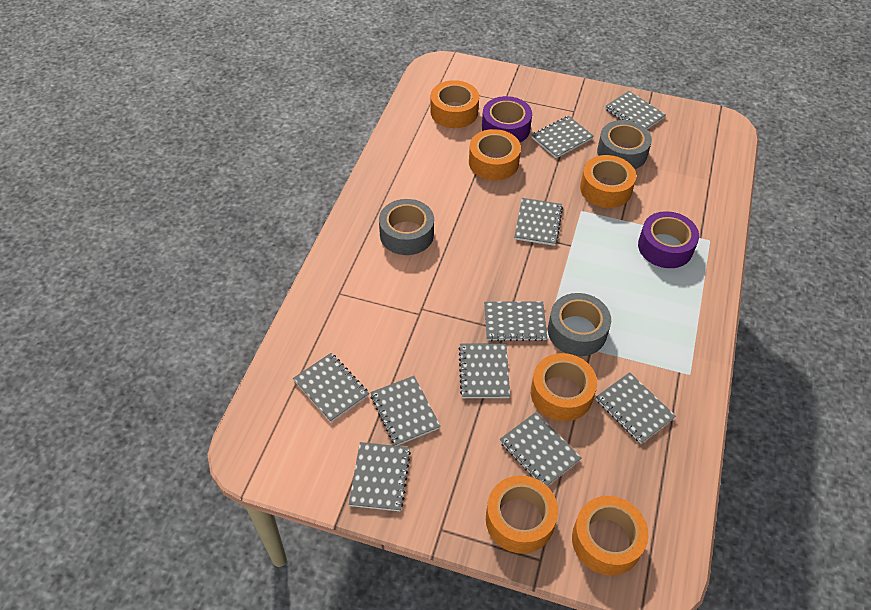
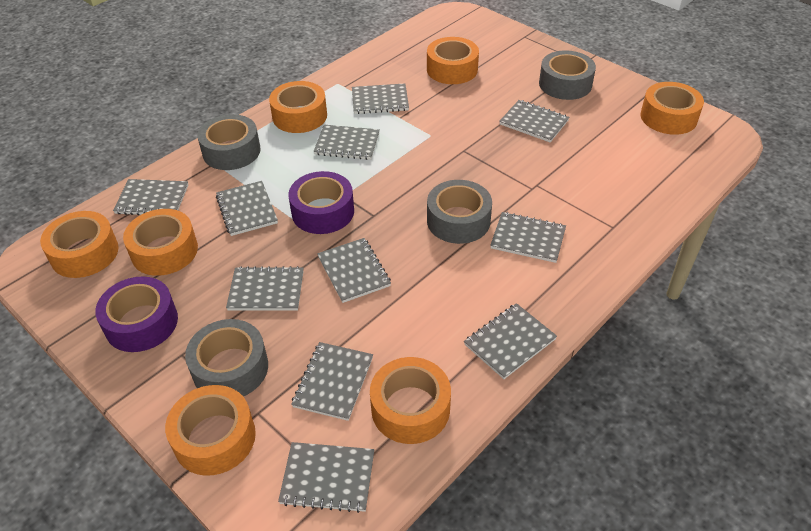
grey notebook: 10 -> 11
grey tape: 3 -> 4
orange tape: 6 -> 7

